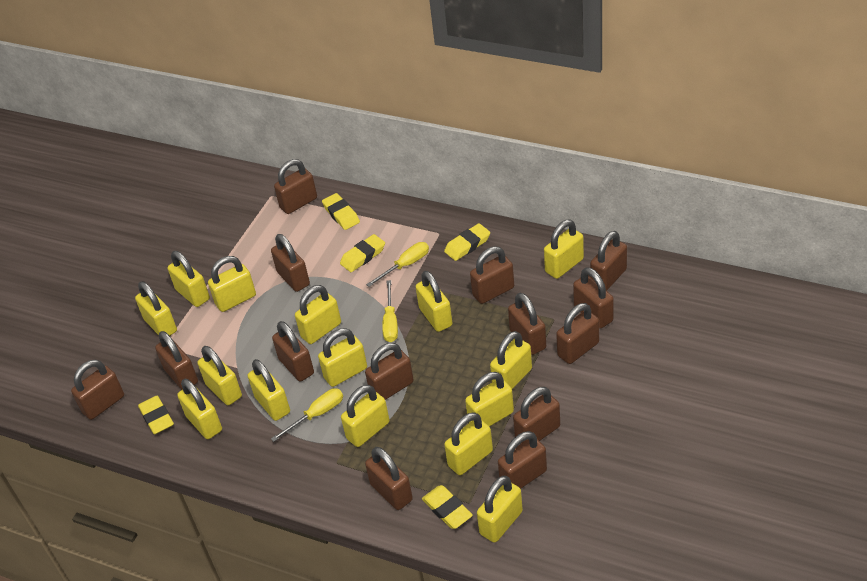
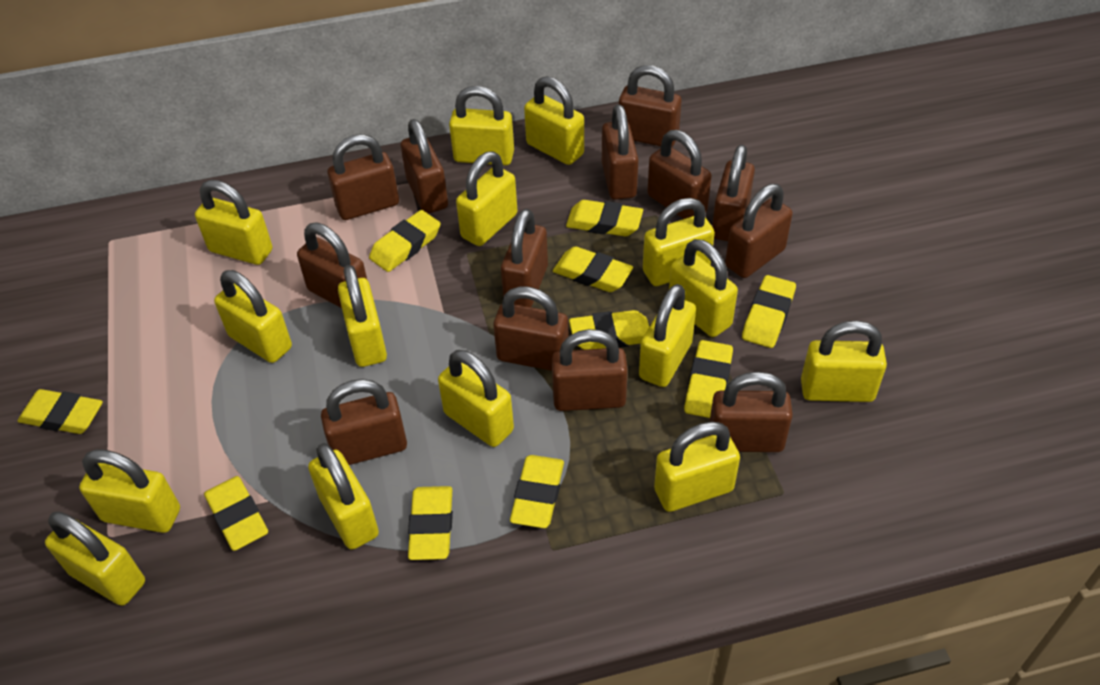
brown padlock: 14 -> 13
yellow eraser: 5 -> 10
yellow screwdriver: 3 -> 0

